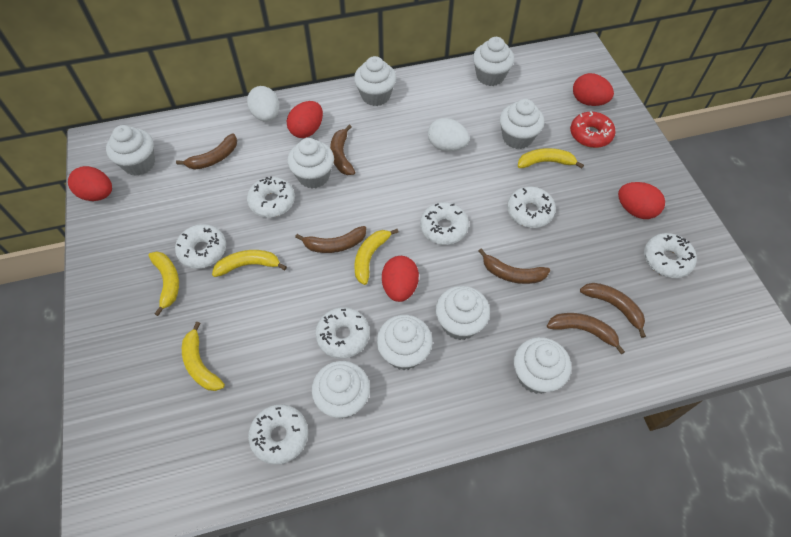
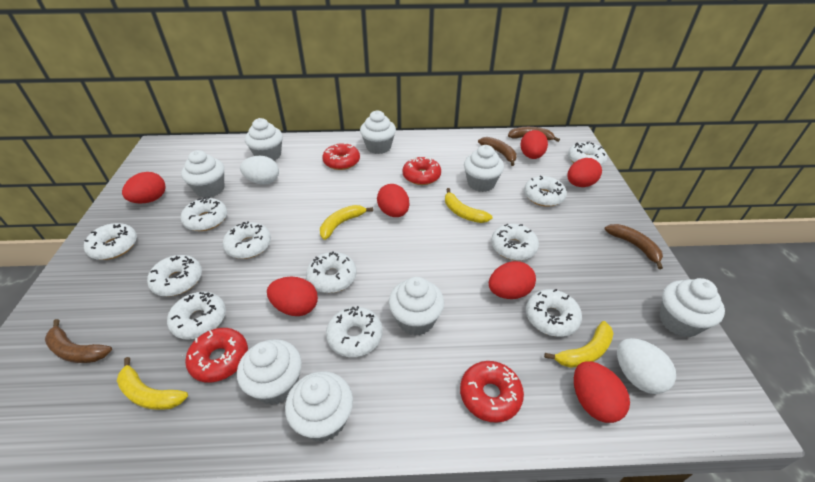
brown banana: 6 -> 4
red donut: 1 -> 4
red egg: 5 -> 7
white cupcake: 9 -> 8
white donut: 7 -> 11
yellow banana: 5 -> 4

